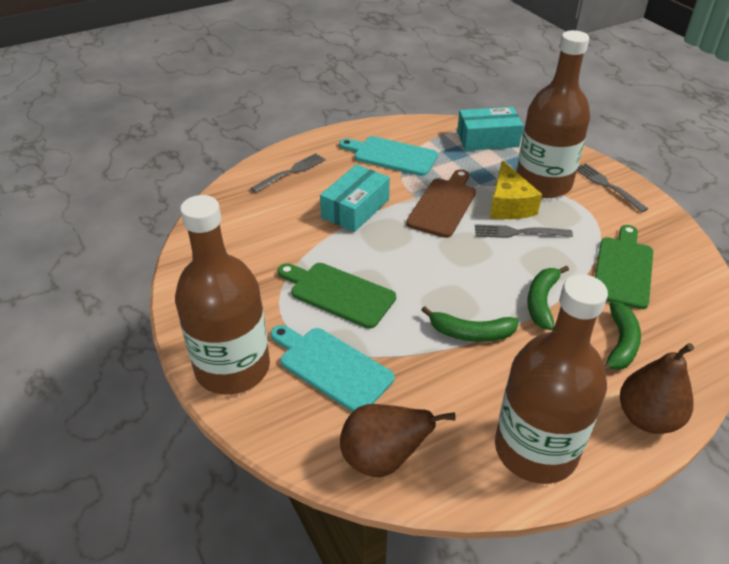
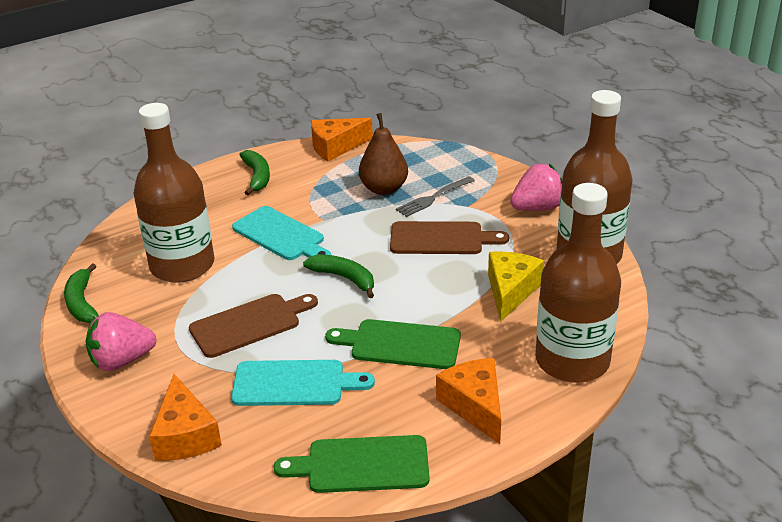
brown cutting board: 1 -> 2
brown pear: 2 -> 1
grey fork: 3 -> 1
orange cheese: 0 -> 3
pink strawberry: 0 -> 2
turquoise box: 2 -> 0

